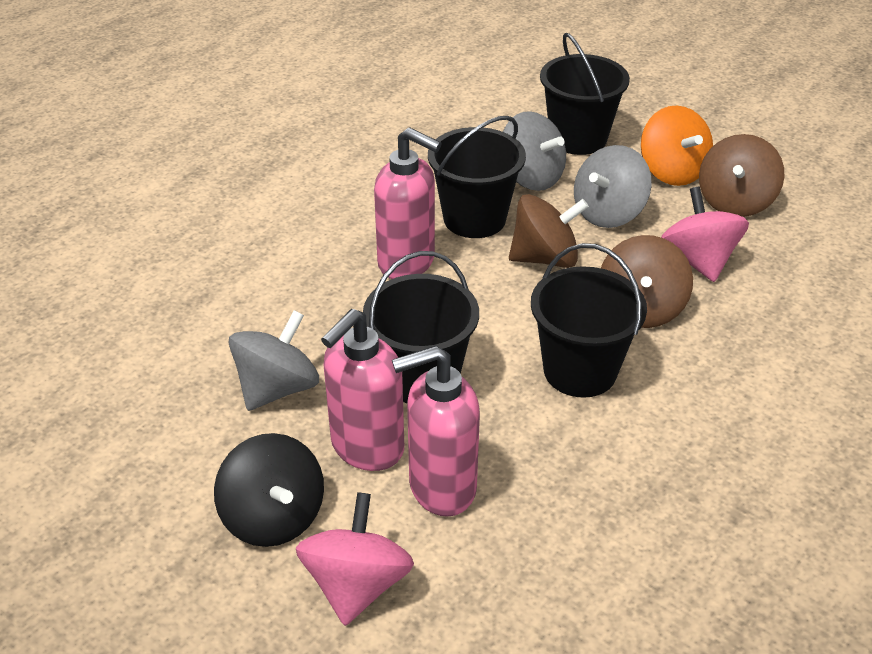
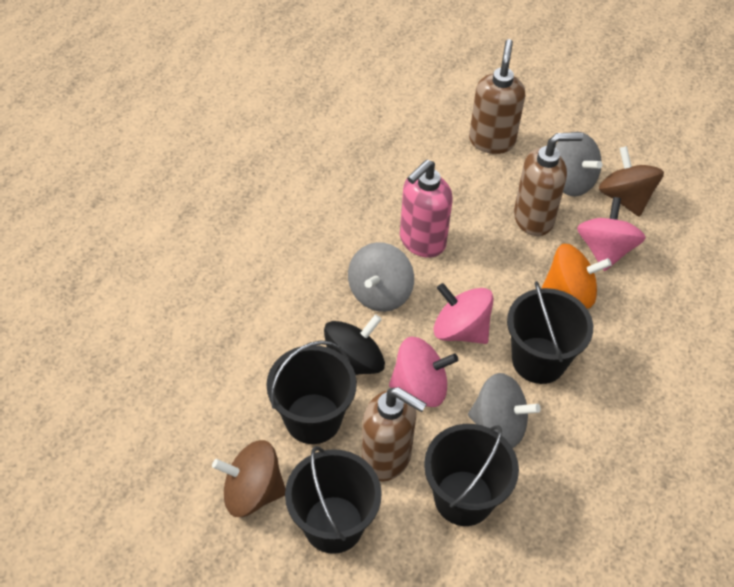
brown soap dispenser: 0 -> 3
brown spinning top: 3 -> 2
pink soap dispenser: 3 -> 1
pink spinning top: 2 -> 3

